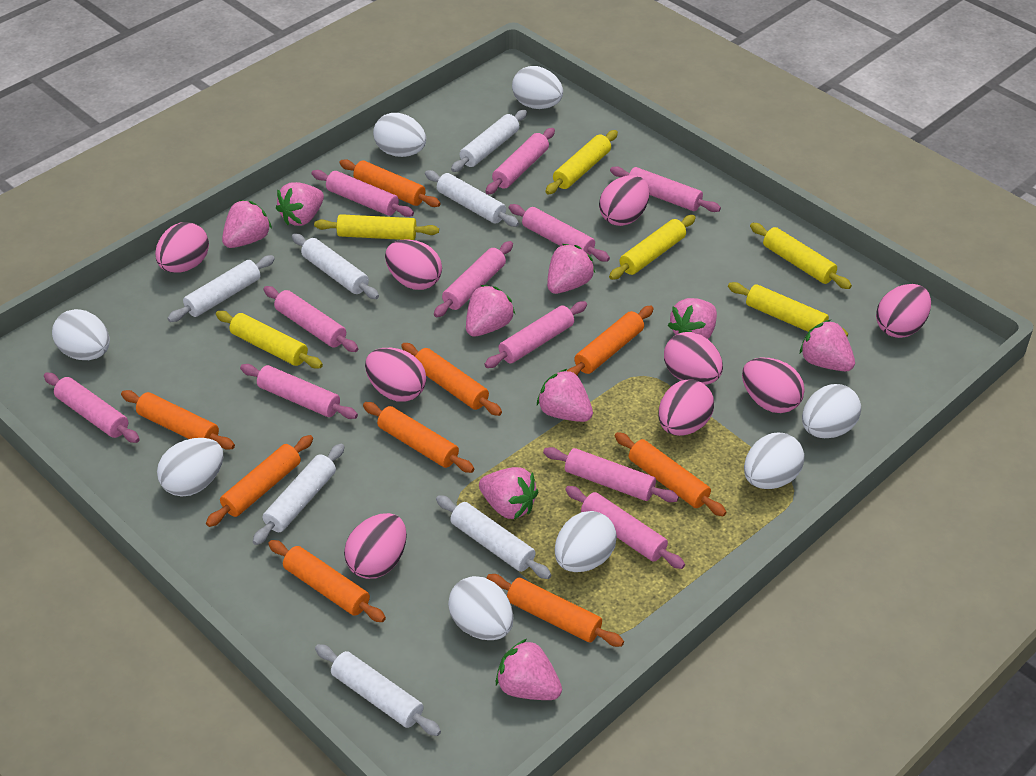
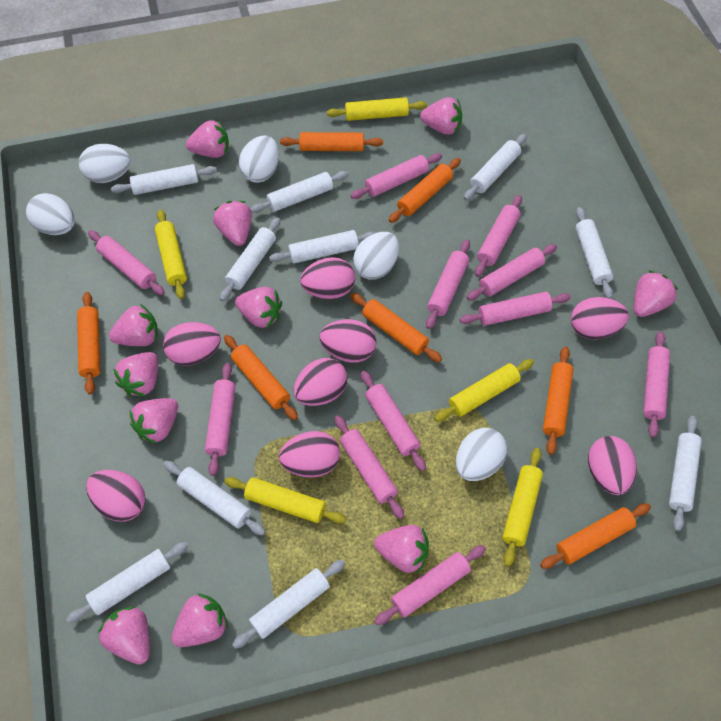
orange rolling pin: 9 -> 7
pink egg: 9 -> 8
pink strawberry: 9 -> 11
white egg: 8 -> 5
white rolling pin: 7 -> 10
yellow rolling pin: 6 -> 5

